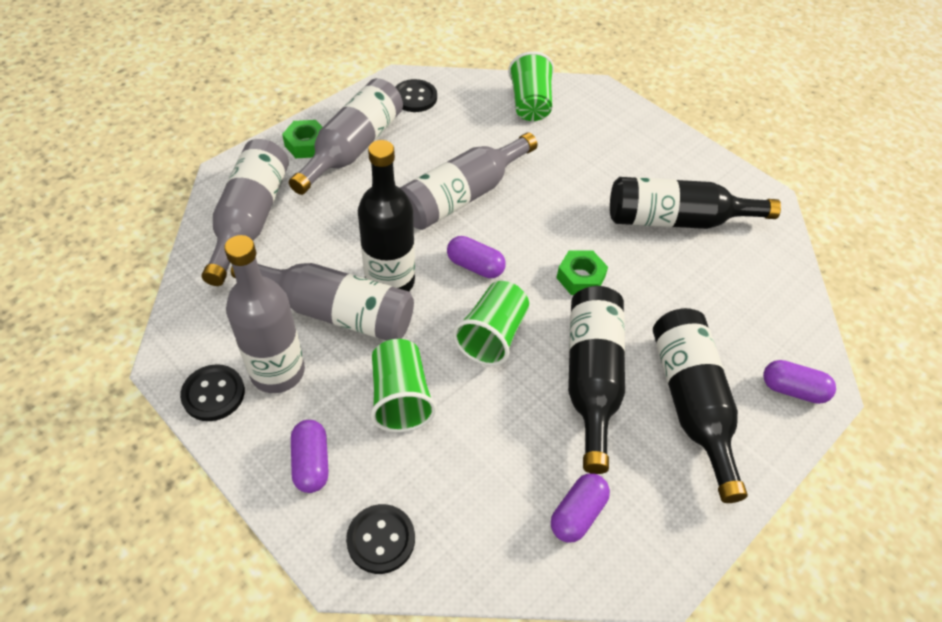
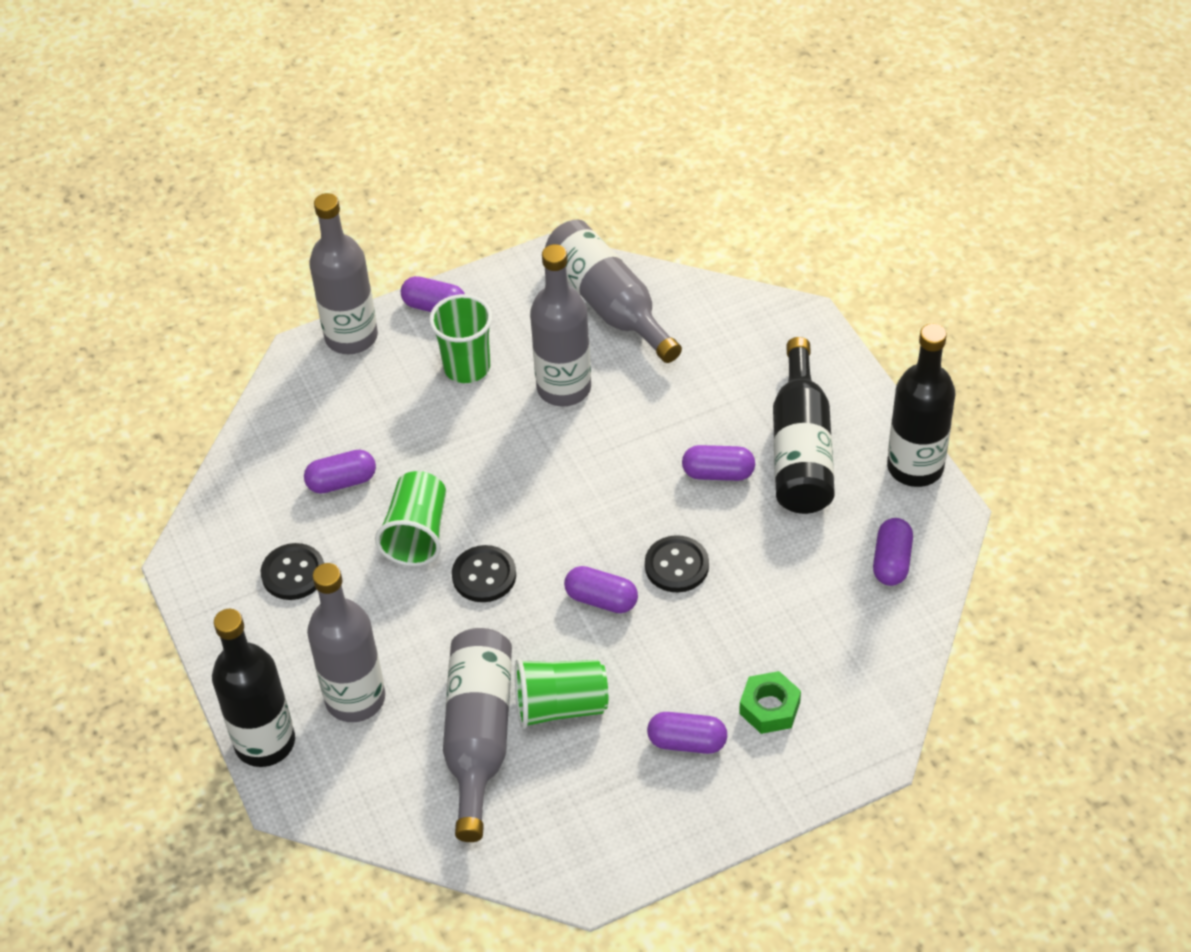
black bottle: 4 -> 3
green nut: 2 -> 1
purple capsule: 4 -> 6

